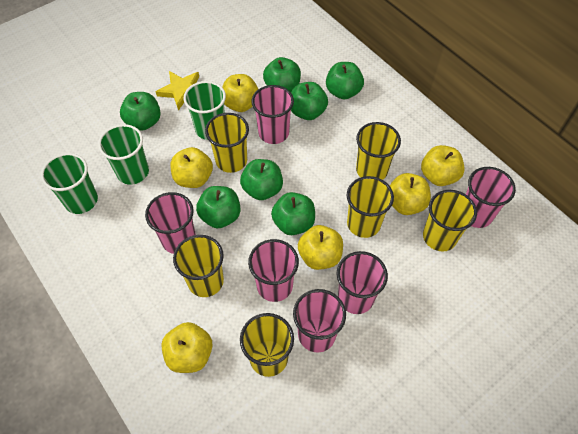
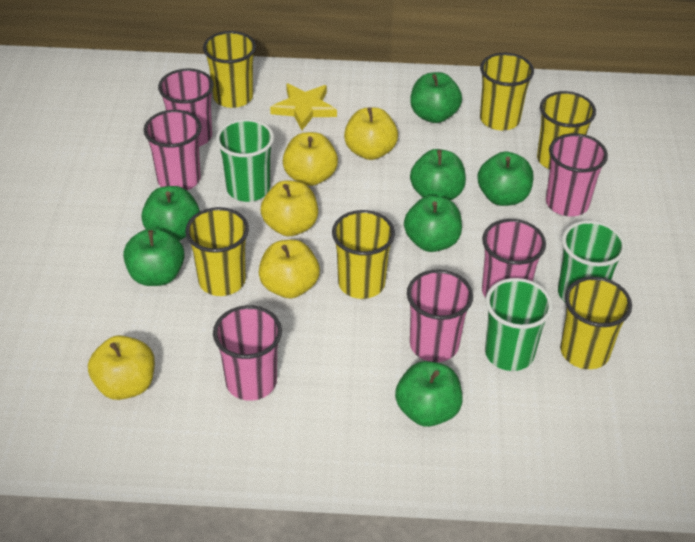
yellow apple: 6 -> 5

